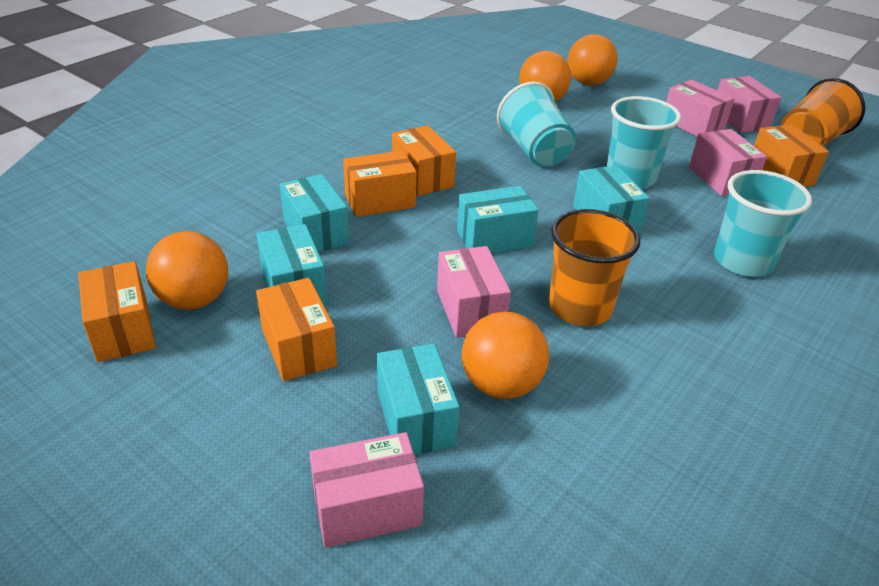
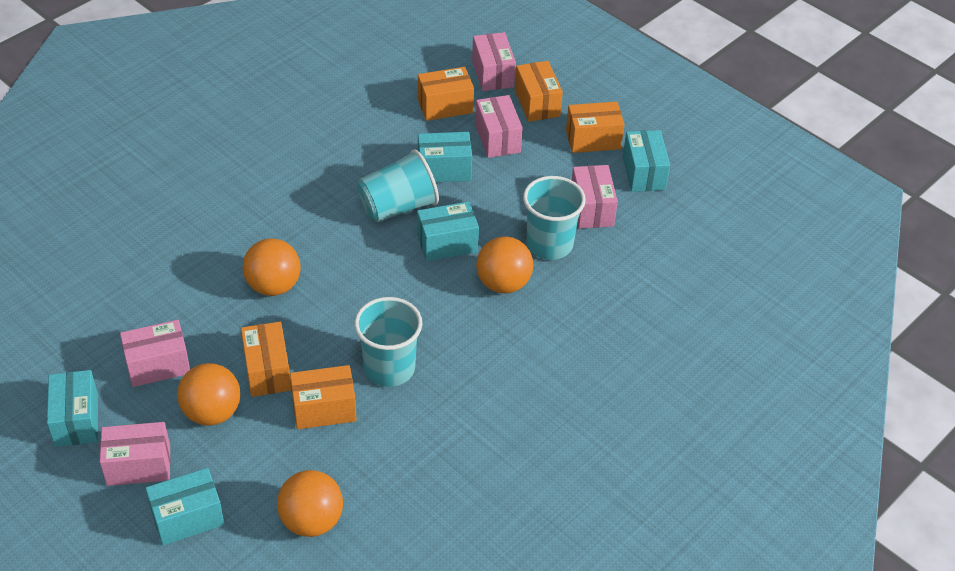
orange cup: 2 -> 0

